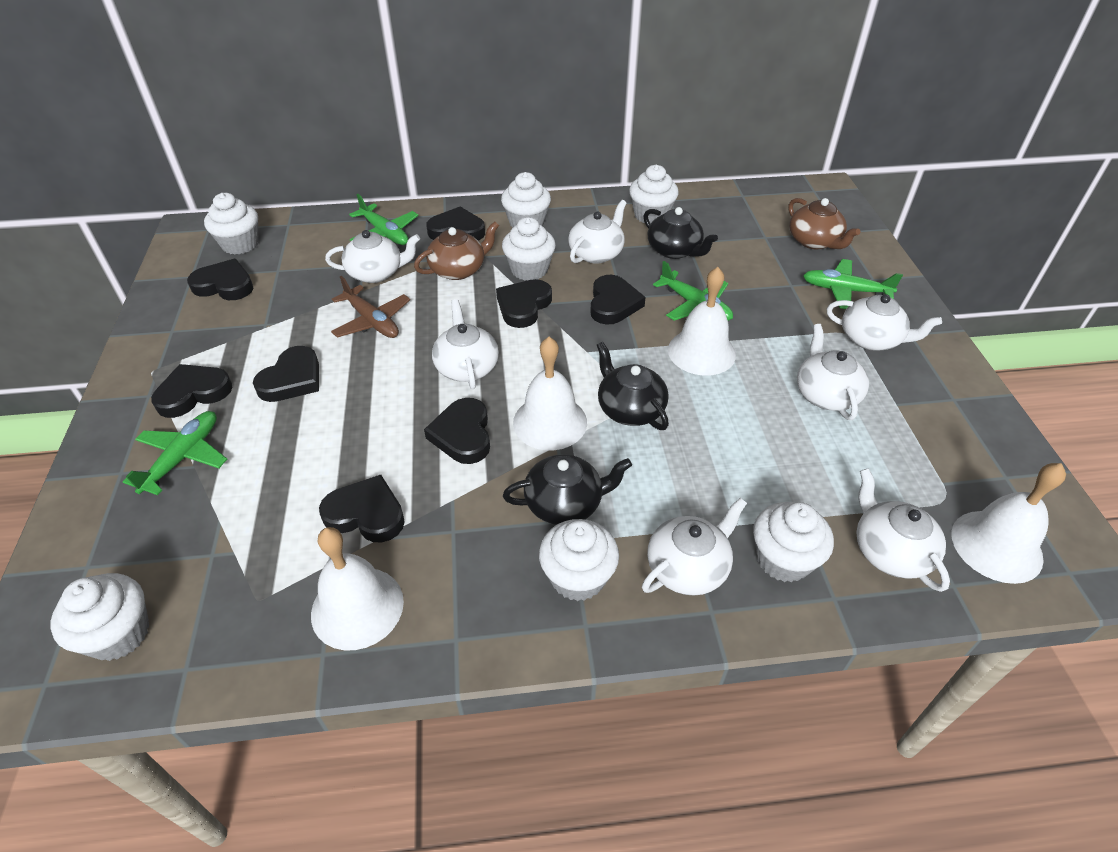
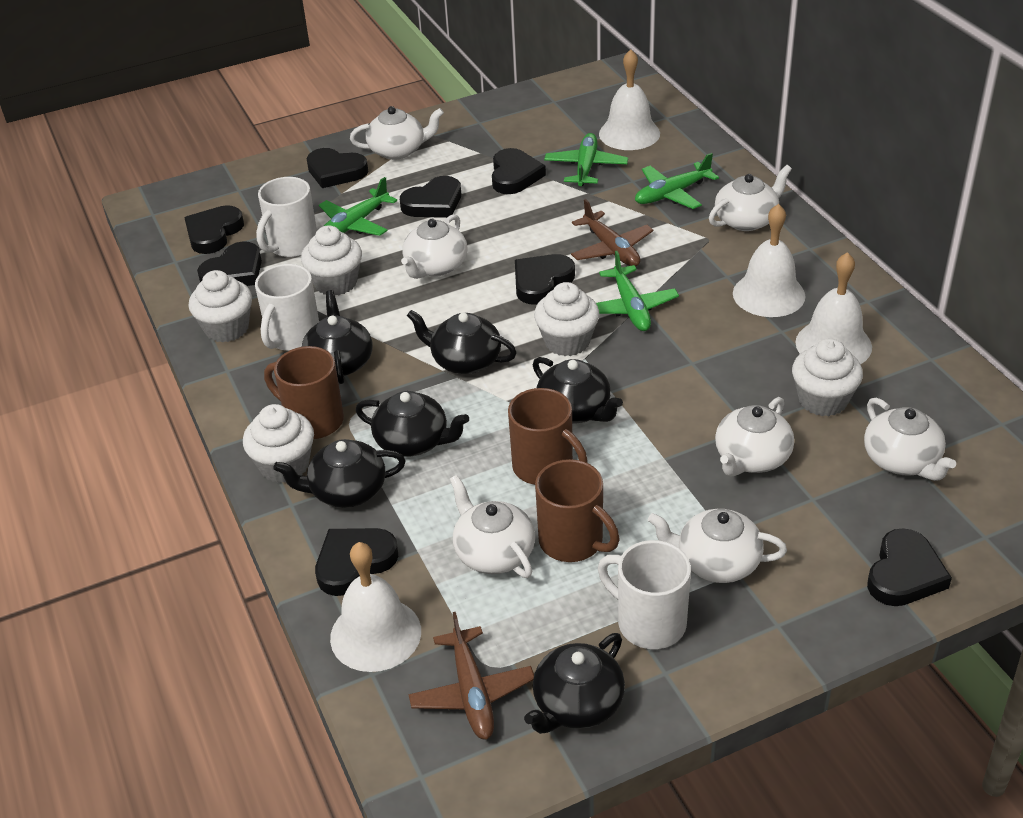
black teapot: 3 -> 6
brown mug: 0 -> 3
brown plane: 1 -> 2
brown teapot: 2 -> 0
white cupcake: 7 -> 5
white mug: 0 -> 3

